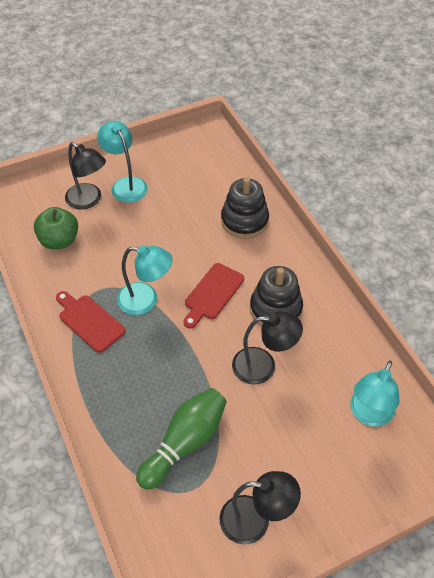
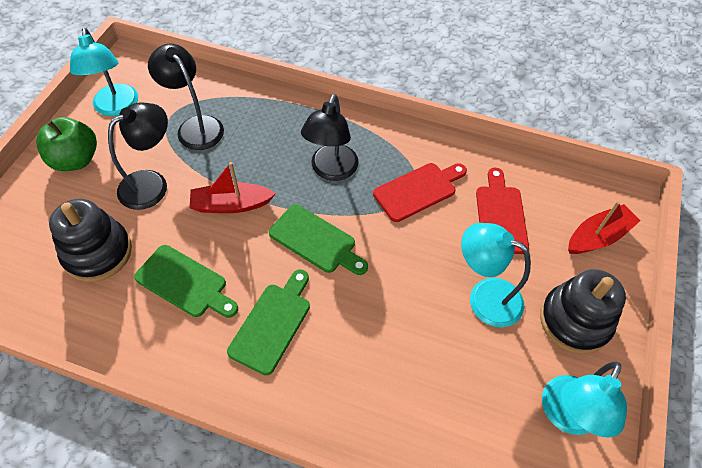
green bowling pin: 1 -> 0
green cutting board: 0 -> 3
red boat: 0 -> 2

